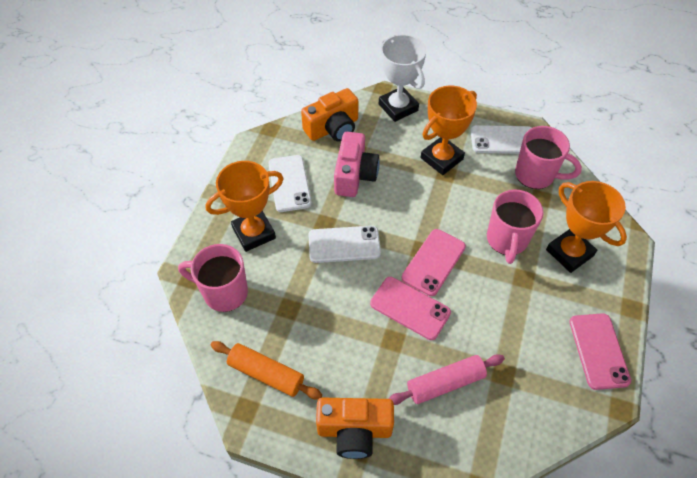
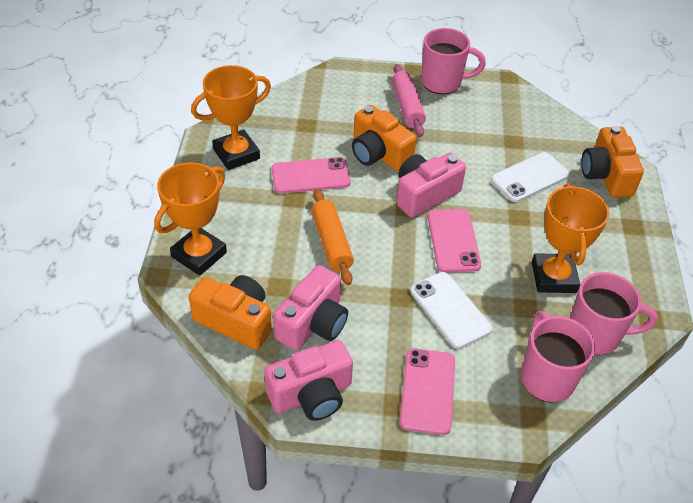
orange camera: 2 -> 3
pink camera: 1 -> 3
white phone: 3 -> 2
white trophy: 1 -> 0

